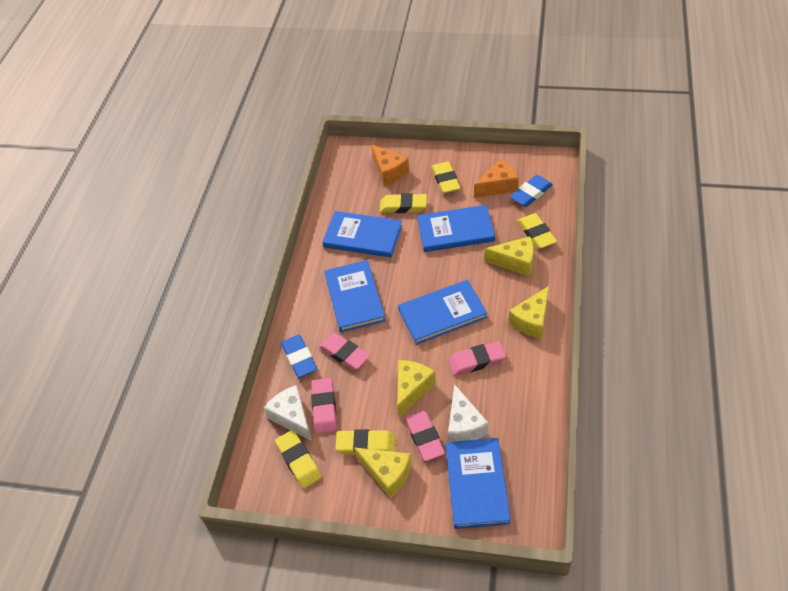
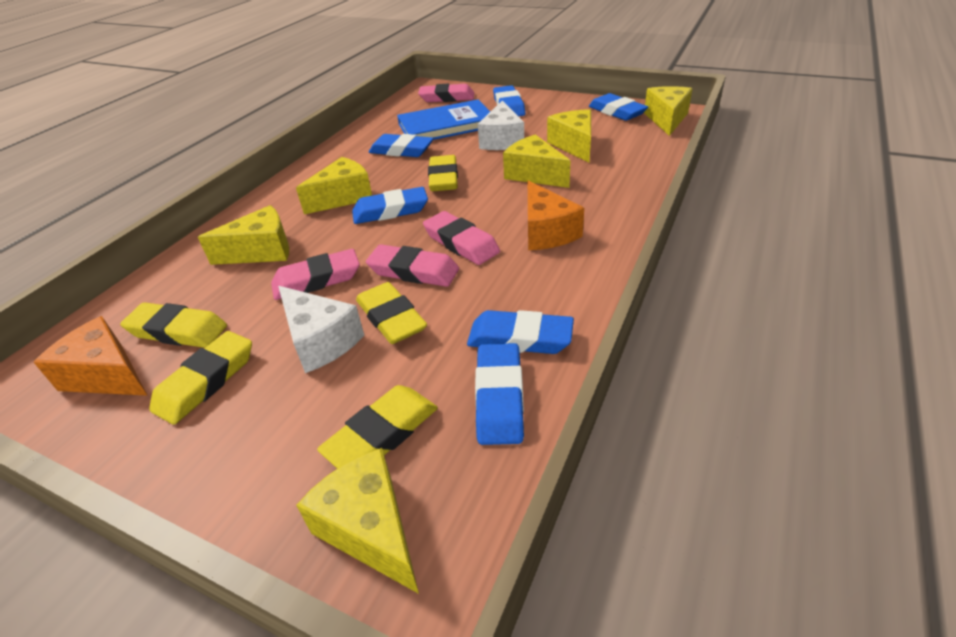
blue book: 5 -> 1
blue eraser: 2 -> 6
yellow cheese: 4 -> 6

